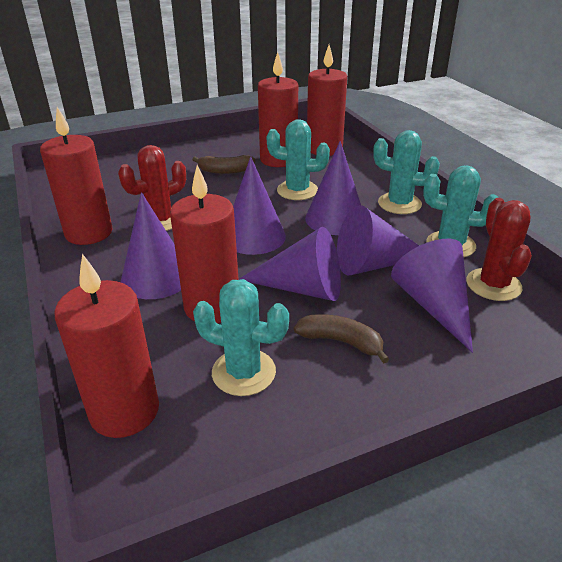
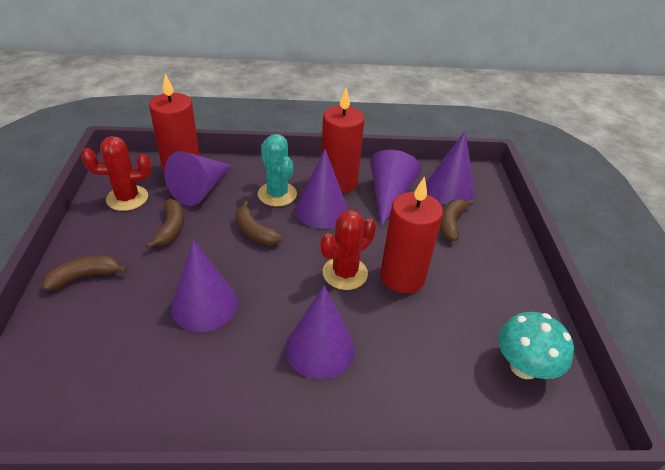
brown banana: 2 -> 4
red candle: 5 -> 3
turquoise cactus: 4 -> 1
turquoise mushroom: 0 -> 1

